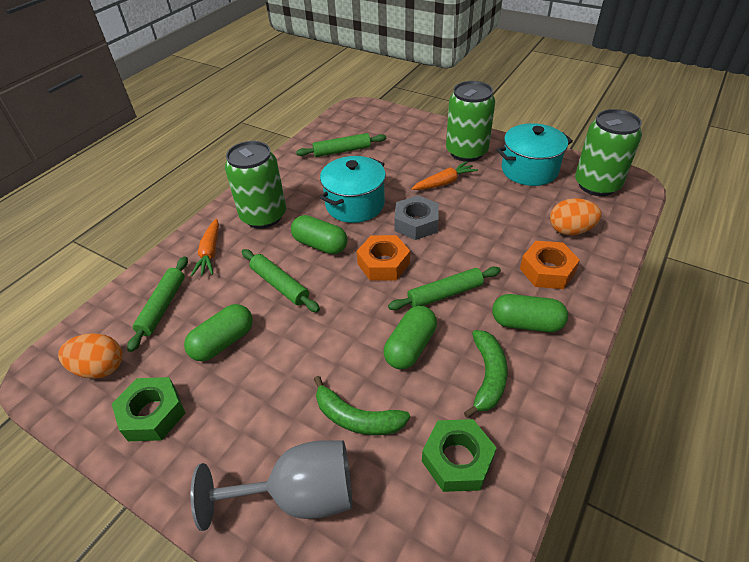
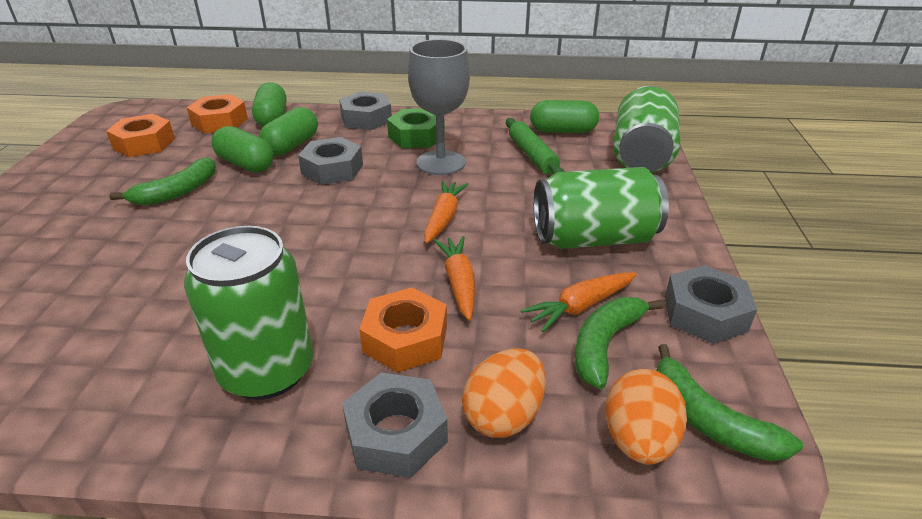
green banana: 2 -> 3
green nut: 2 -> 1
green rolling pin: 4 -> 1
grey nut: 1 -> 4
orange carrot: 2 -> 3
orange nut: 2 -> 3
turquoise pot: 2 -> 0

